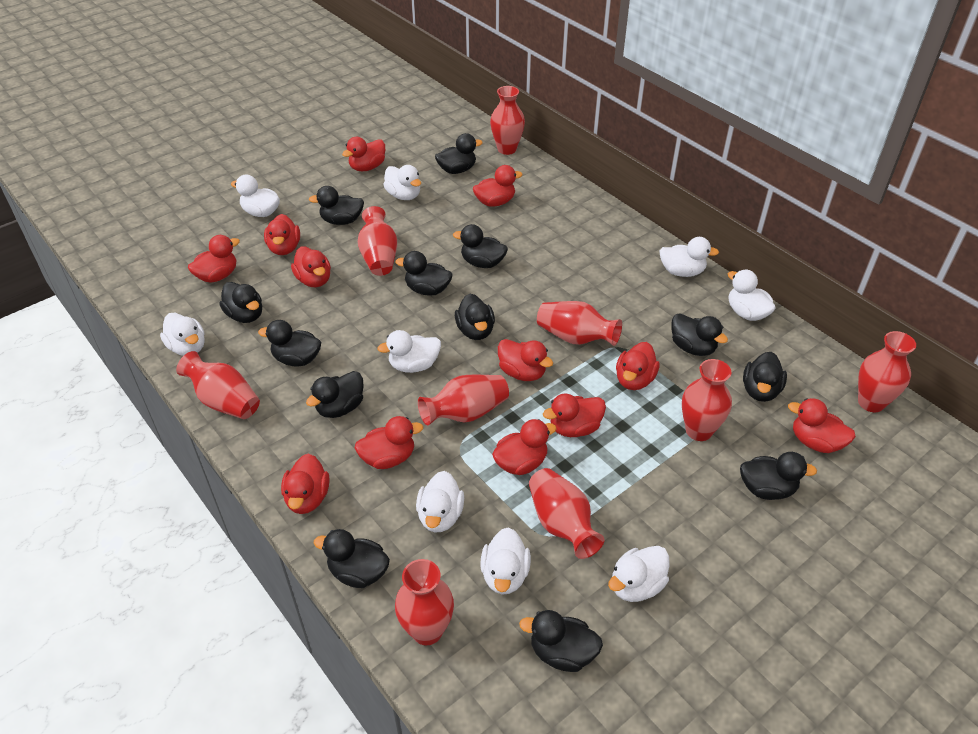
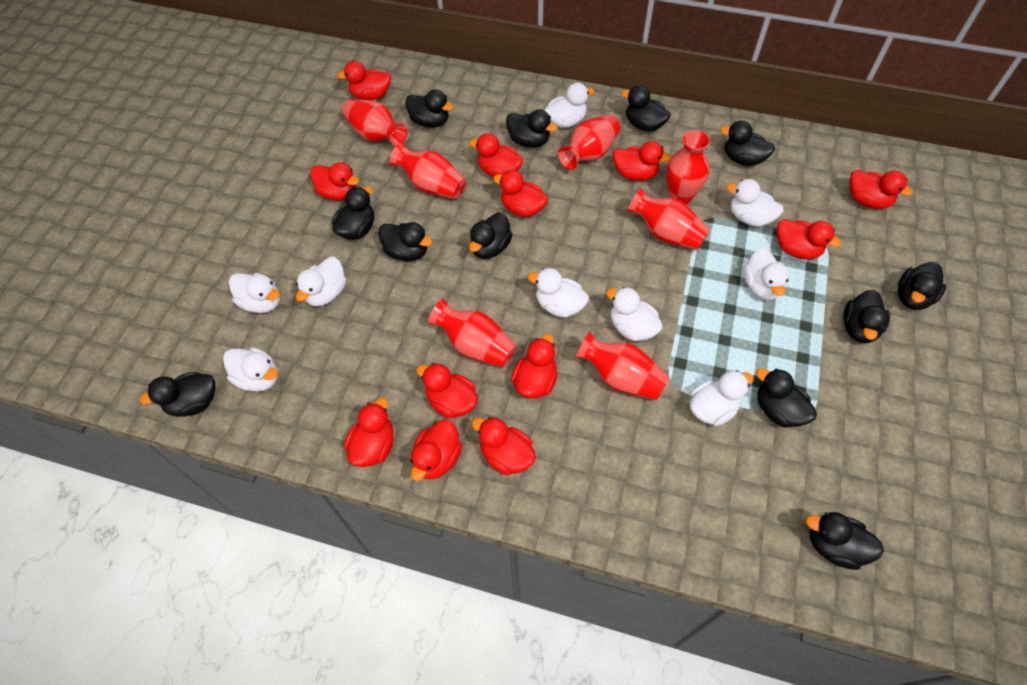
black duck: 13 -> 12
red vase: 9 -> 7

